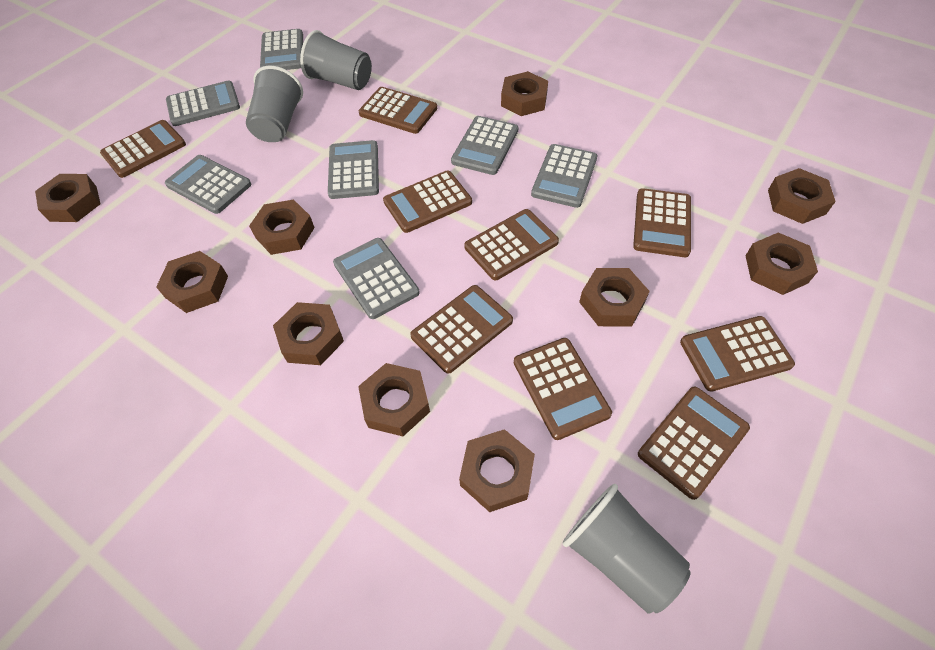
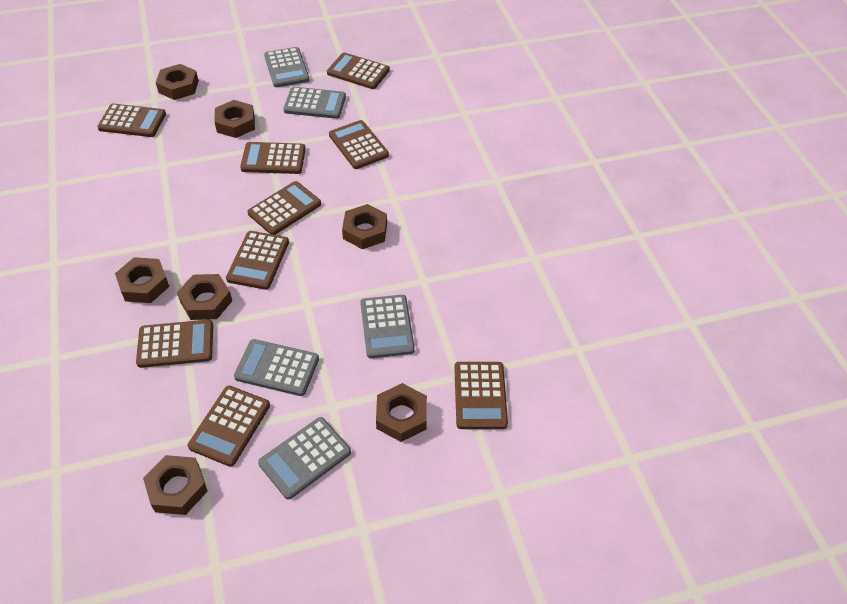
brown nut: 10 -> 7
grey calculator: 7 -> 5
grey cup: 3 -> 0

